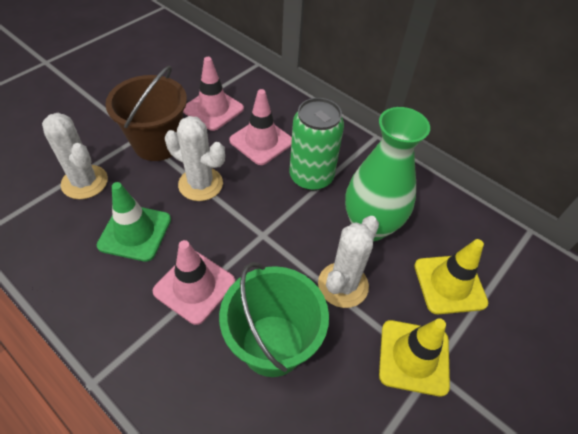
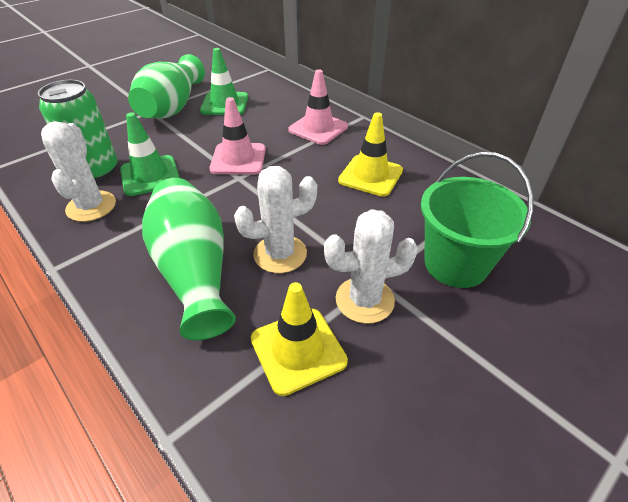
brown bucket: 1 -> 0
green traffic cone: 1 -> 2
green vase: 1 -> 2
pink traffic cone: 3 -> 2

